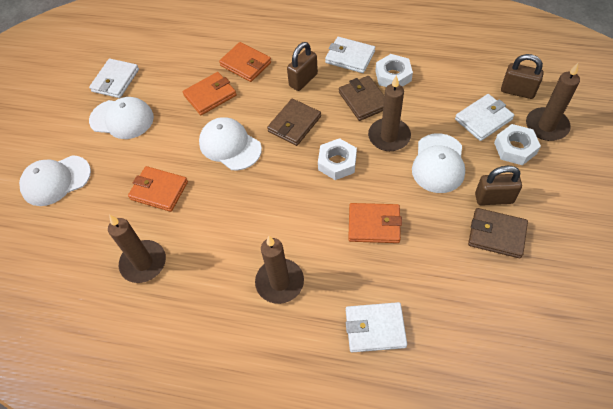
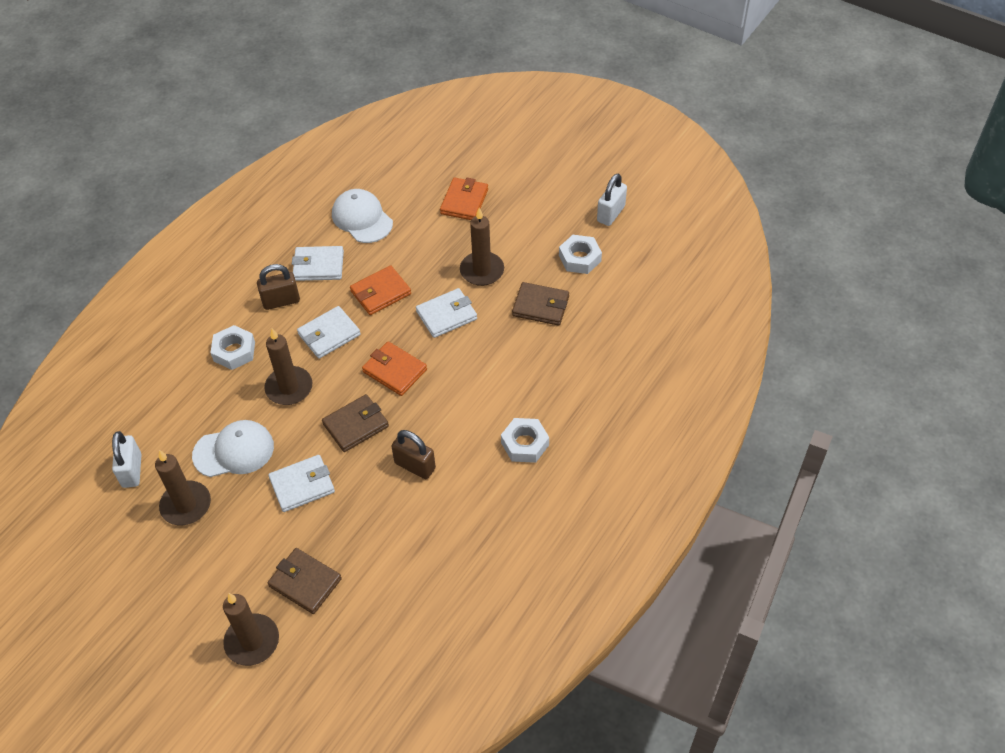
brown padlock: 3 -> 2
orange wallet: 4 -> 3
white cap: 4 -> 2
white padlock: 0 -> 2

